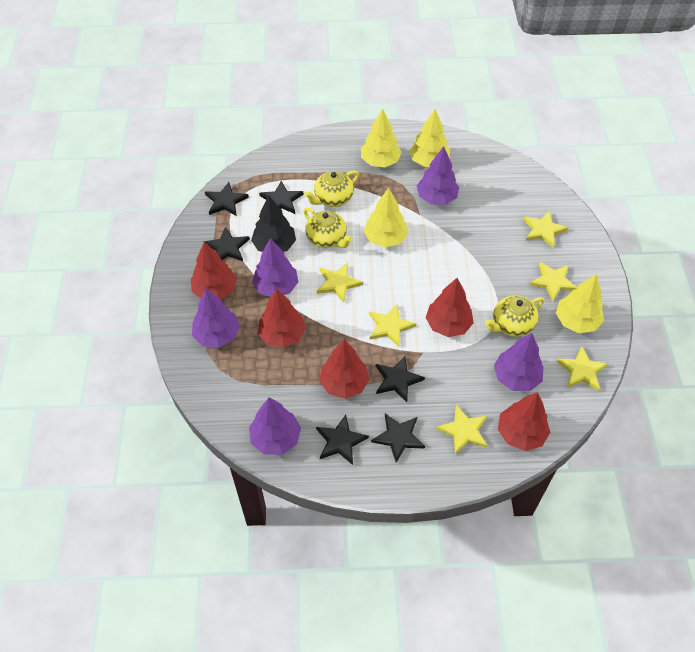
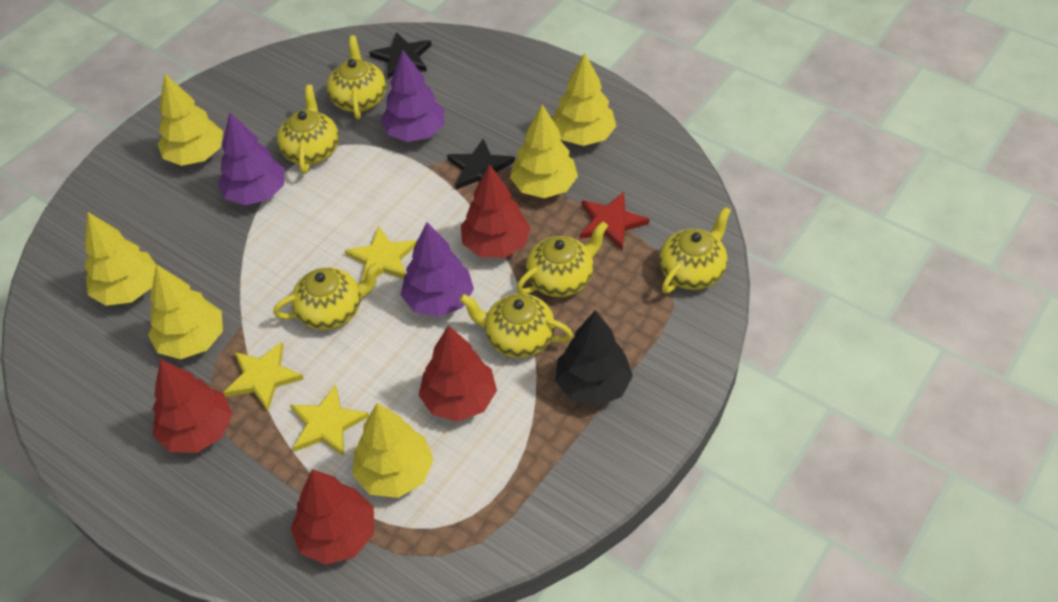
black star: 6 -> 2
purple tree: 5 -> 3
red star: 0 -> 1
red tree: 5 -> 4
yellow star: 6 -> 3
yellow teapot: 3 -> 6
yellow tree: 4 -> 6

